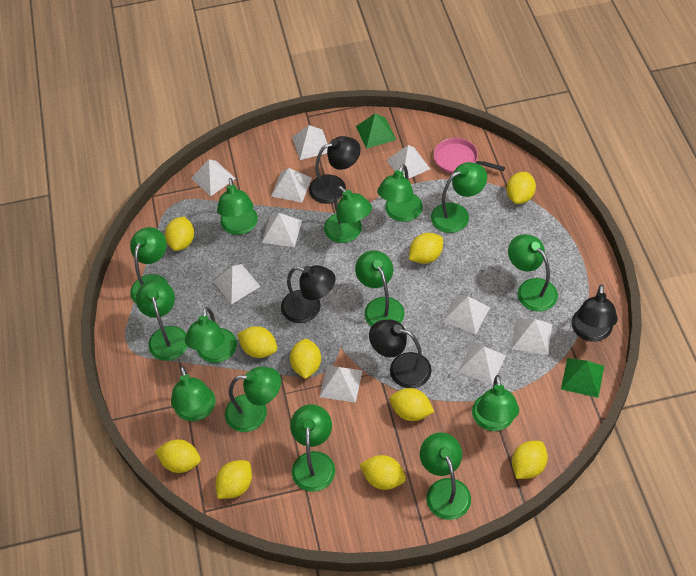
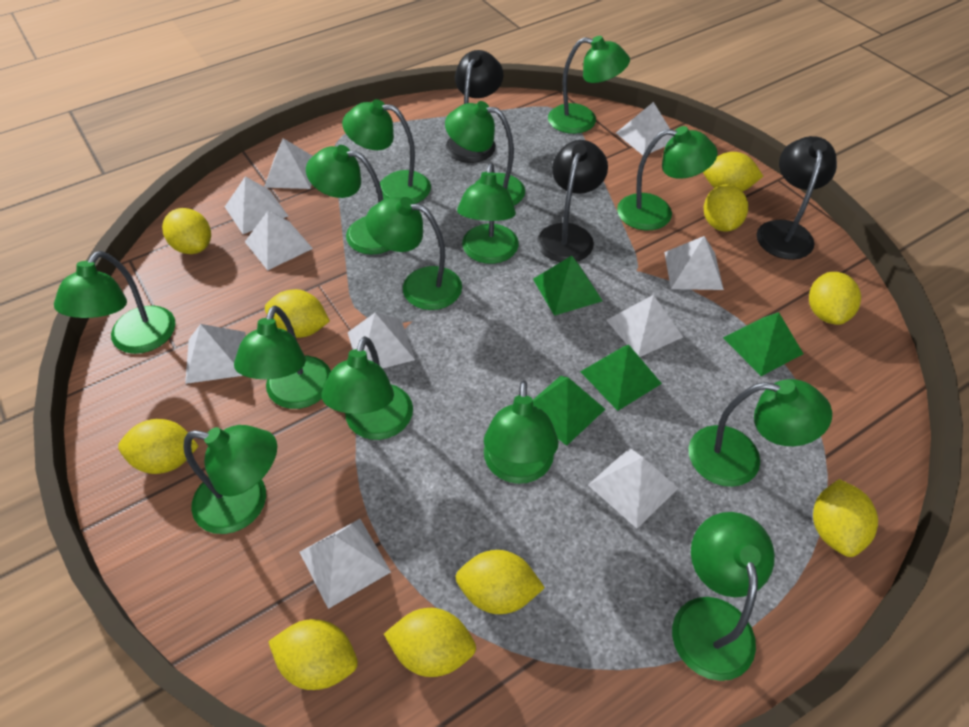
black lamp: 4 -> 3
green pyramid: 2 -> 4
pink pan: 1 -> 0

